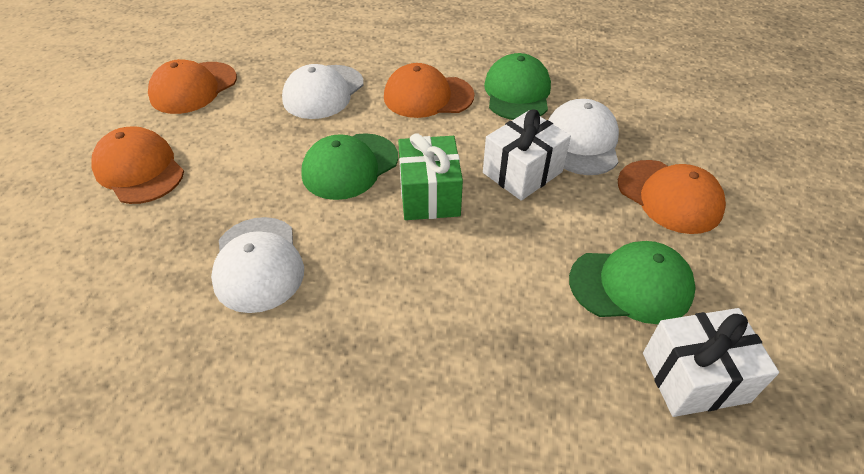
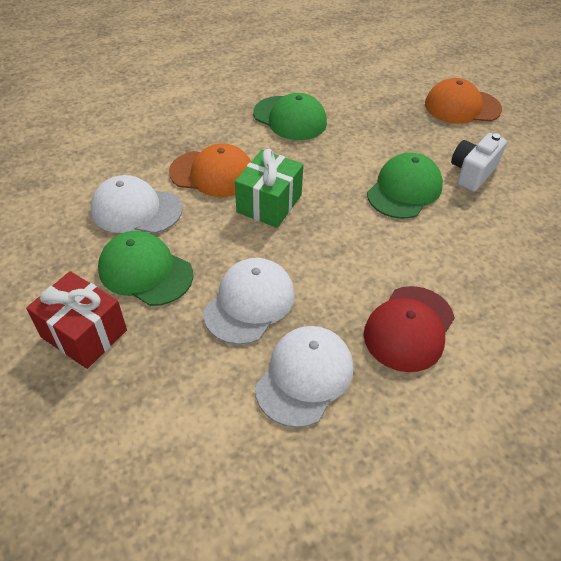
orange cap: 4 -> 2
red cap: 0 -> 1
red gift: 0 -> 1
white camera: 0 -> 1
white gift: 2 -> 0

